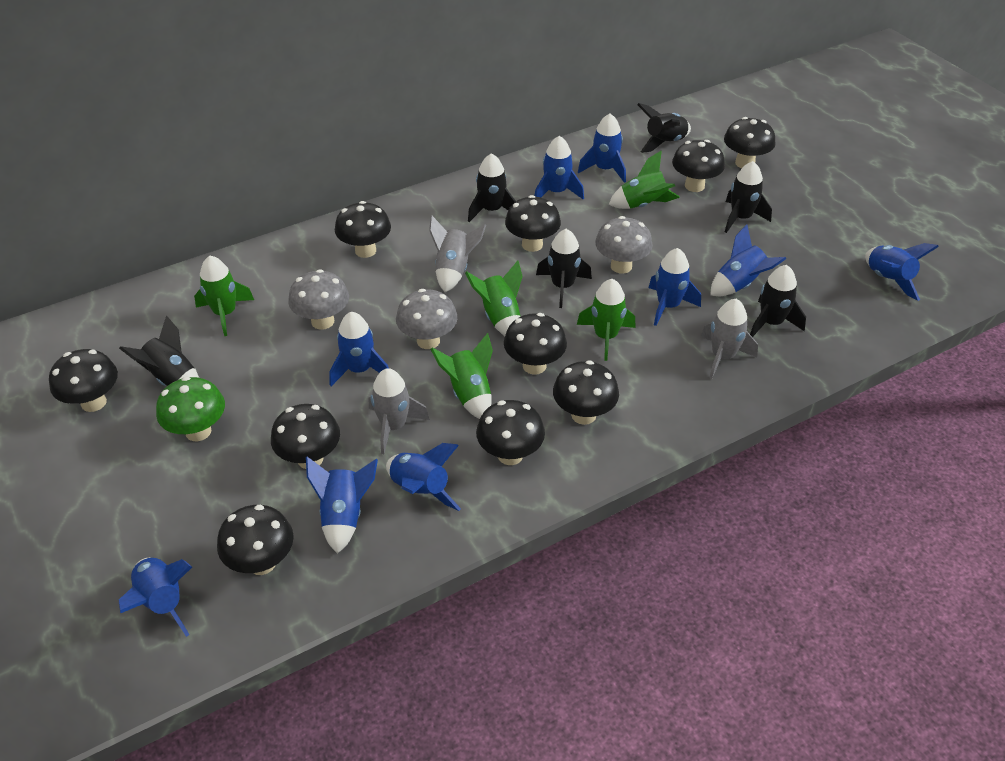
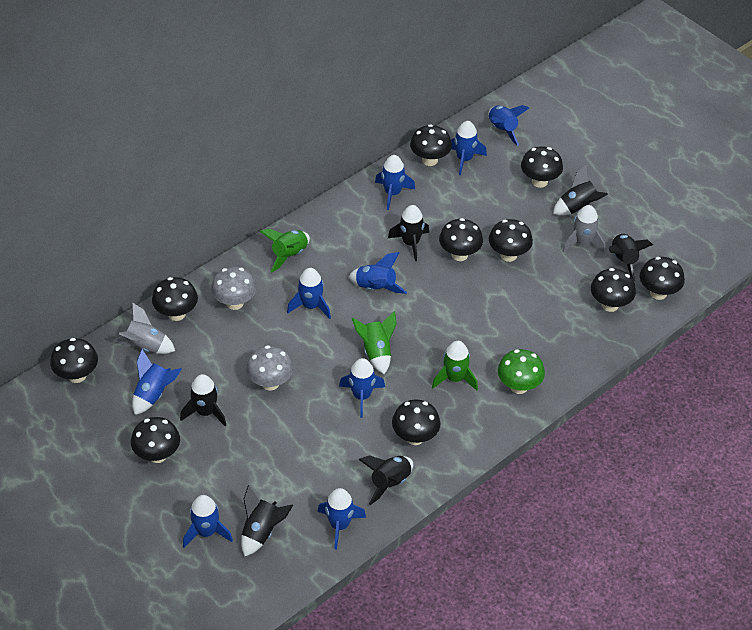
green rocket: 5 -> 3
grey mushroom: 3 -> 2
grey rocket: 3 -> 2

